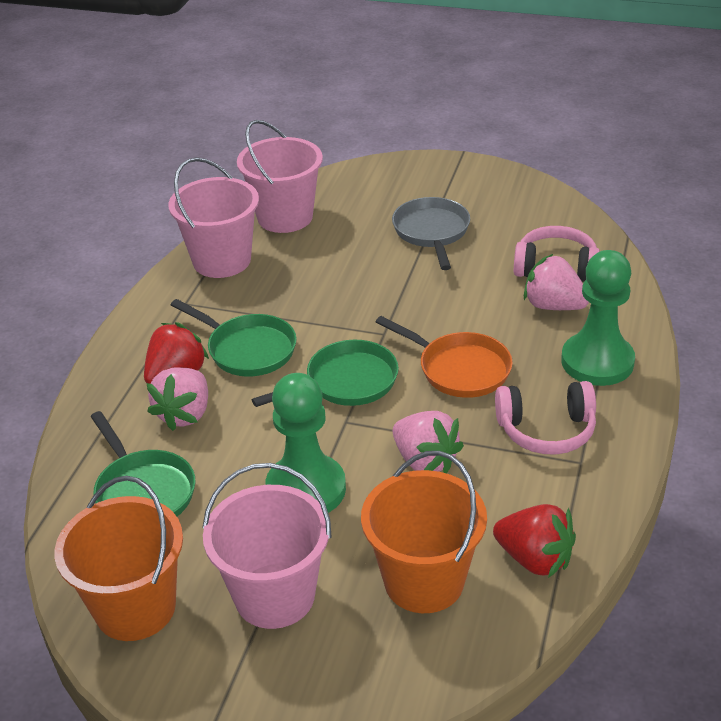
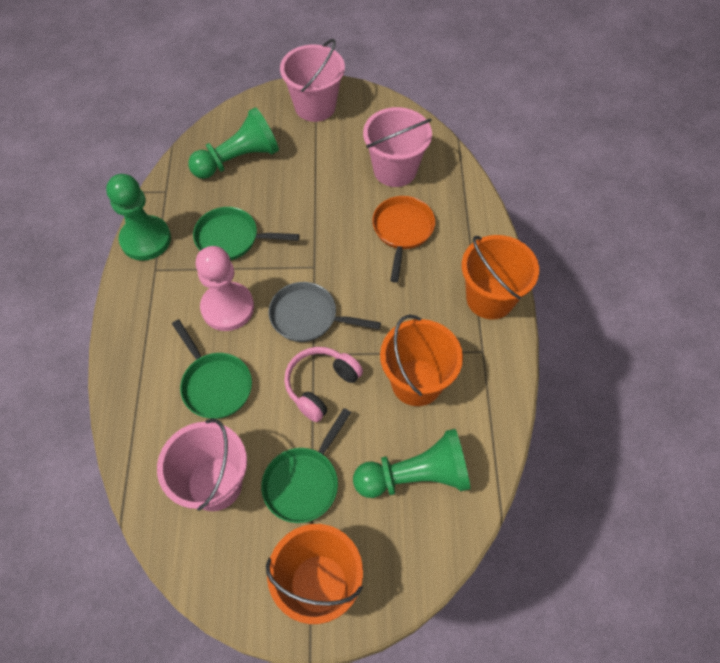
green pawn: 2 -> 3
orange bucket: 2 -> 3
pink headphones: 2 -> 1
pink pawn: 0 -> 1
pink strawberry: 3 -> 0
red strawberry: 2 -> 0

